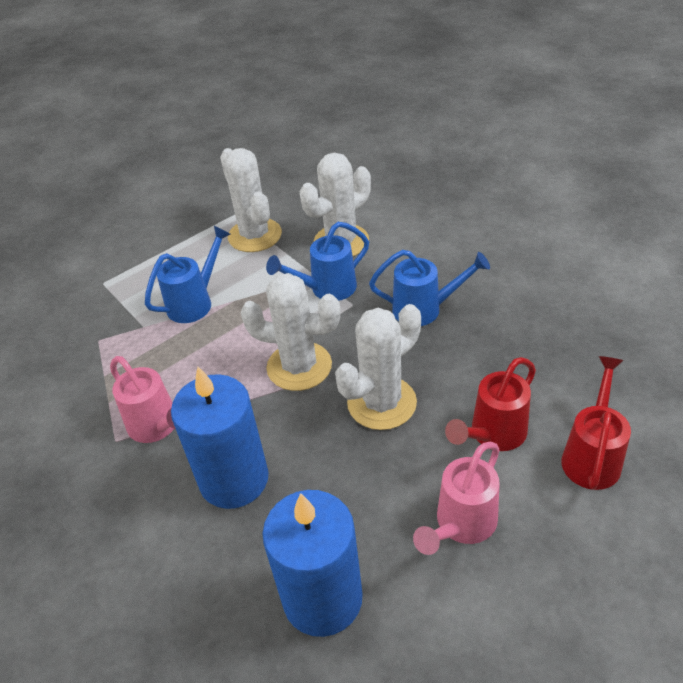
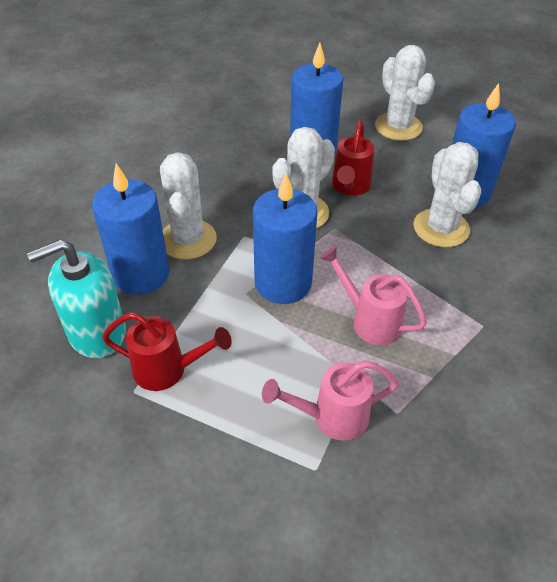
blue candle: 2 -> 4
blue watering can: 3 -> 0
turquoise soap dispenser: 0 -> 1

